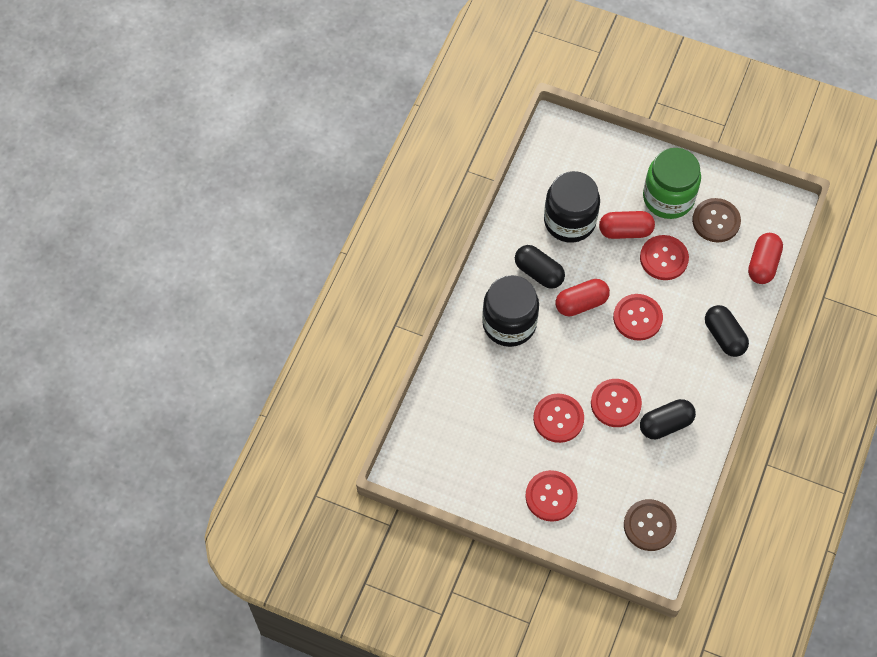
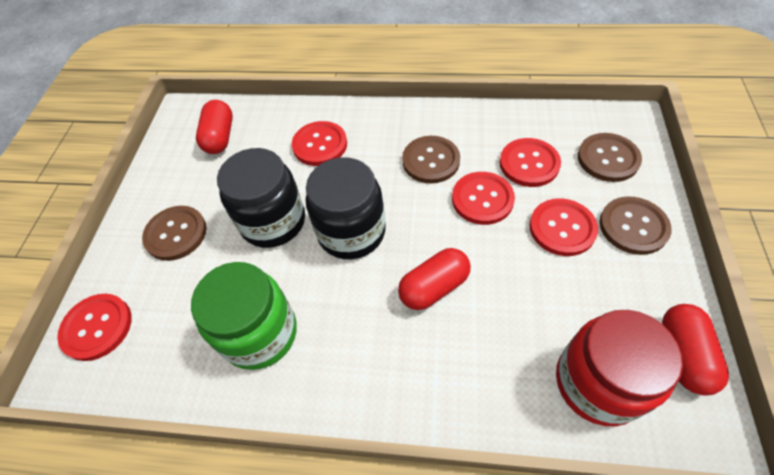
black capsule: 3 -> 0
brown button: 2 -> 4
red jar: 0 -> 1

